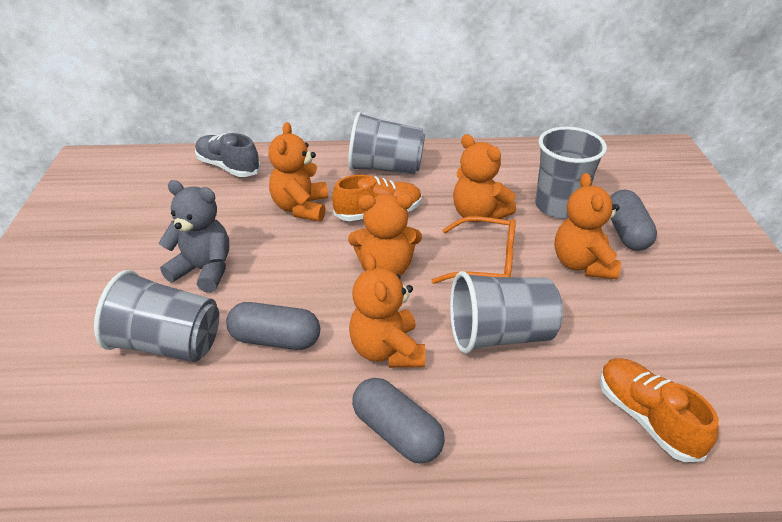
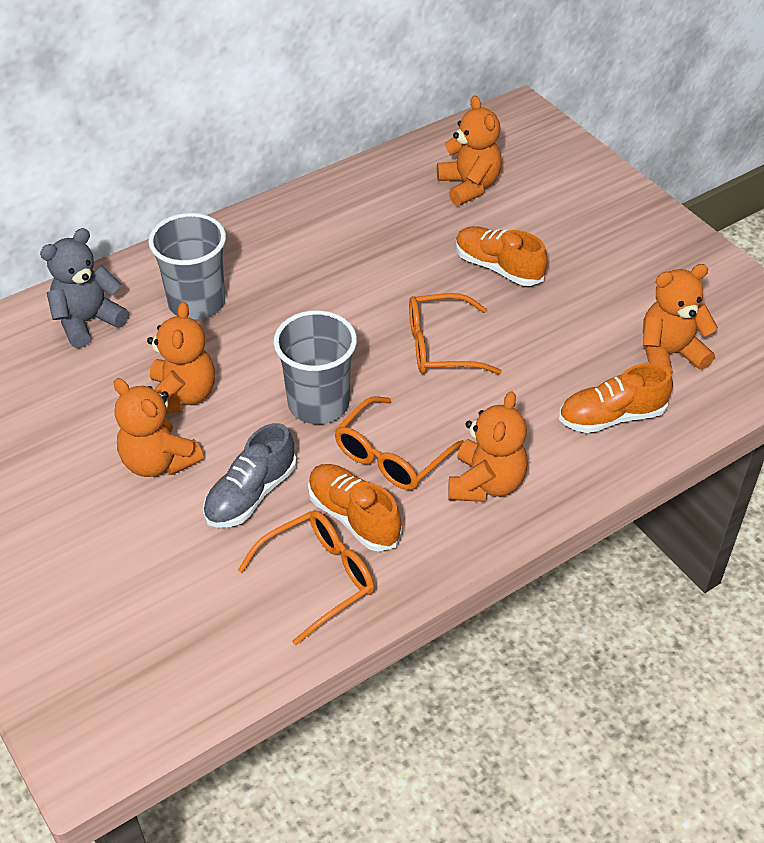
grey capsule: 3 -> 0
grey cup: 4 -> 2
orange glasses: 1 -> 3
orange shoe: 2 -> 3

